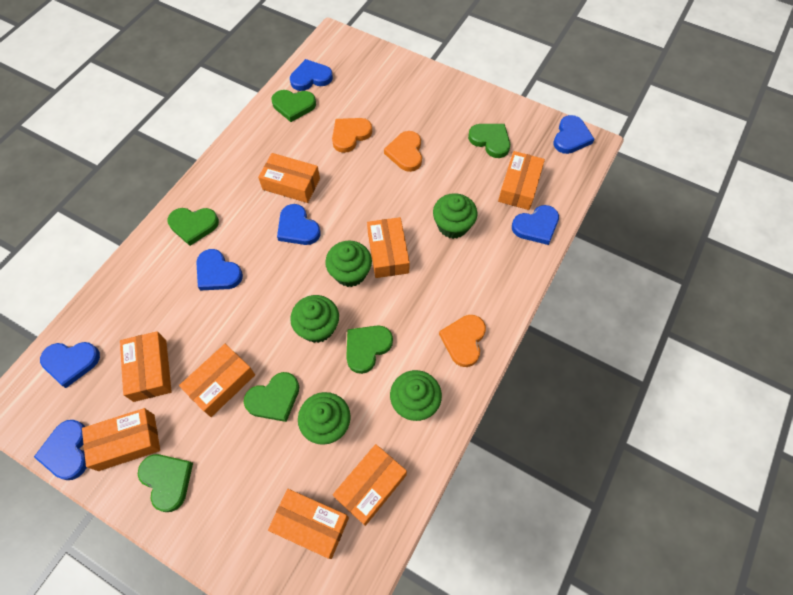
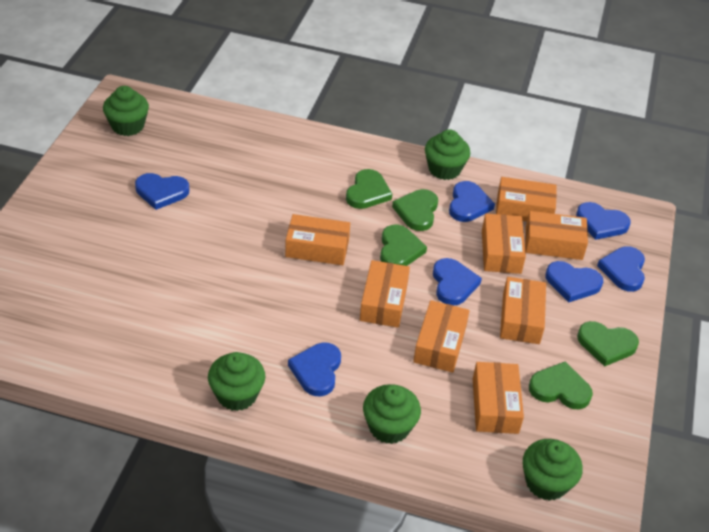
green heart: 6 -> 5
orange heart: 3 -> 0

